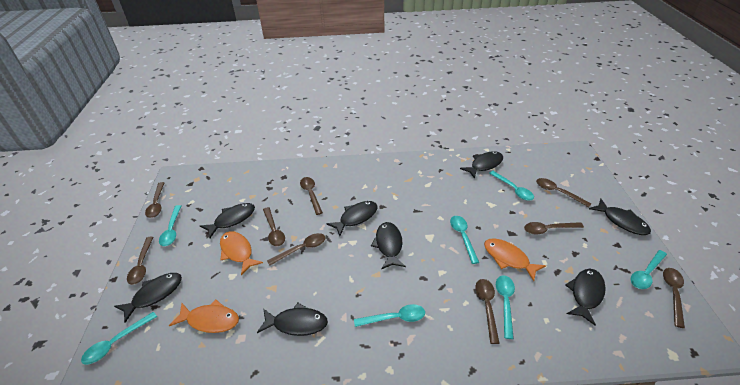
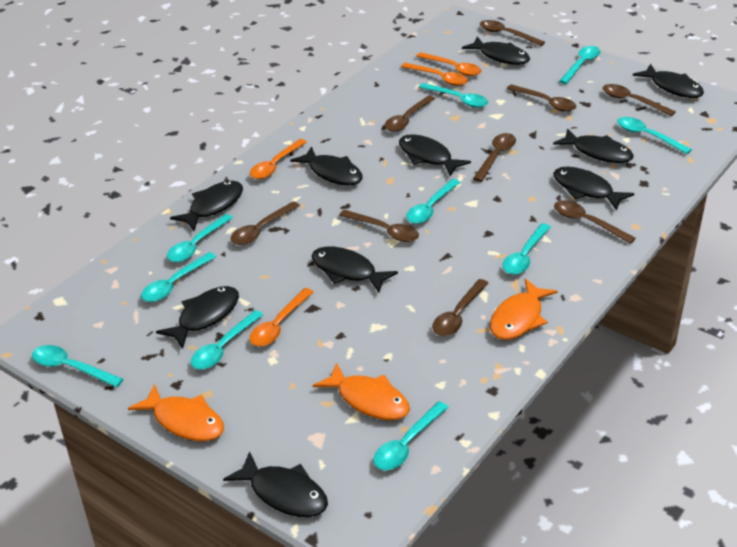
black fish: 8 -> 10
orange spoon: 0 -> 4
turquoise spoon: 7 -> 10

